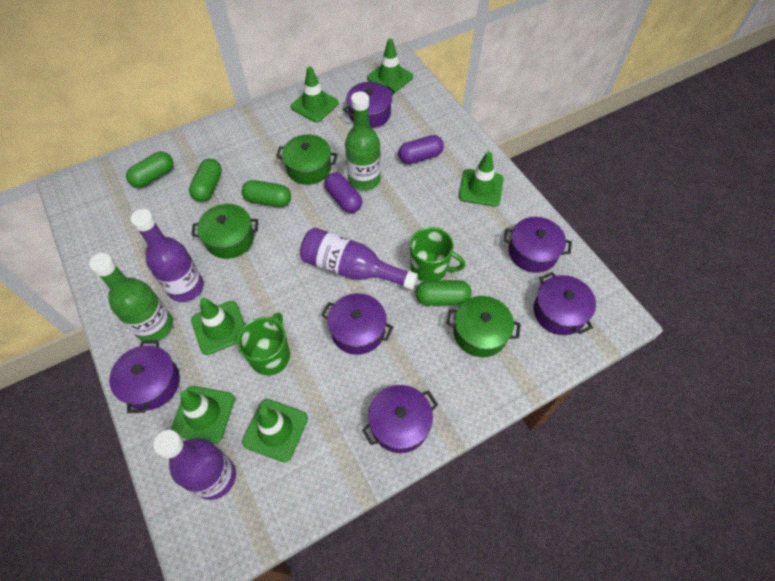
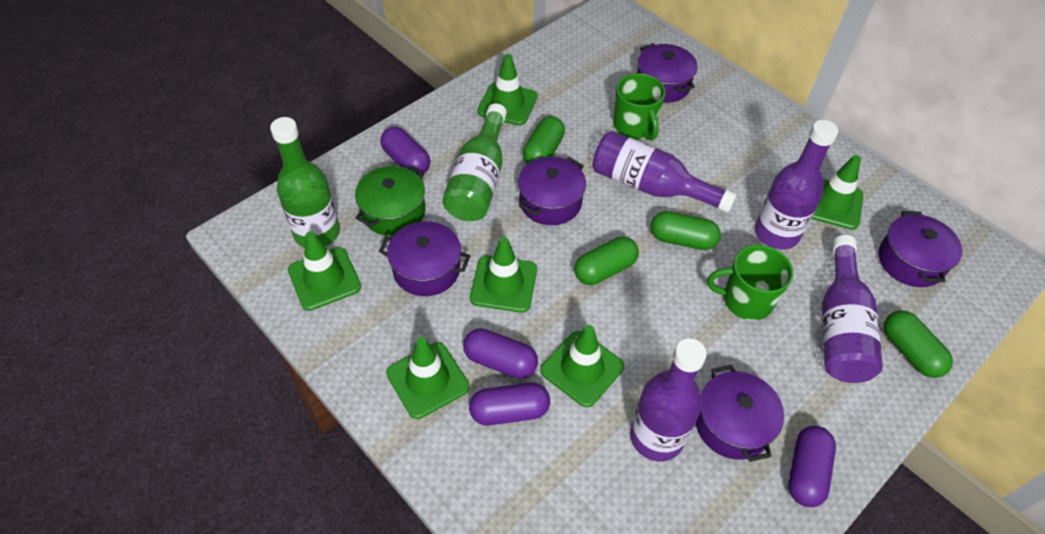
green pot: 3 -> 1
purple bottle: 3 -> 4
purple capsule: 2 -> 4
purple pot: 6 -> 5

